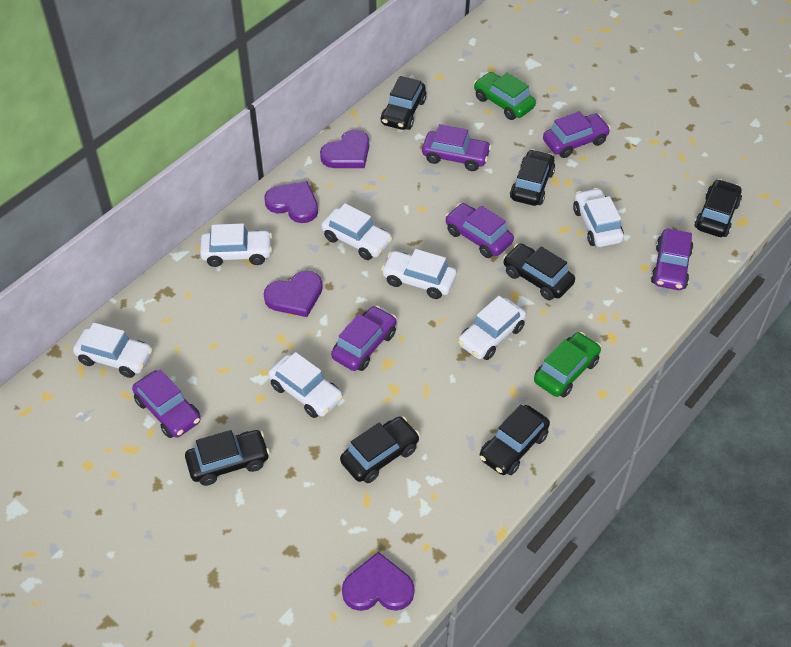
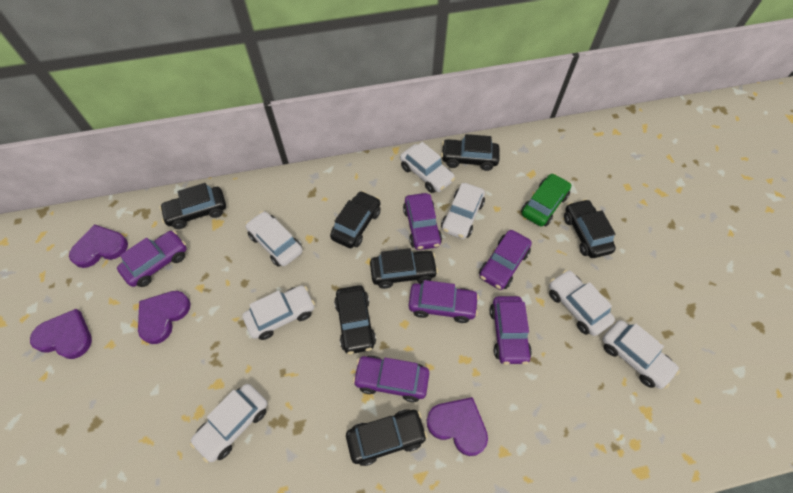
green car: 2 -> 1

